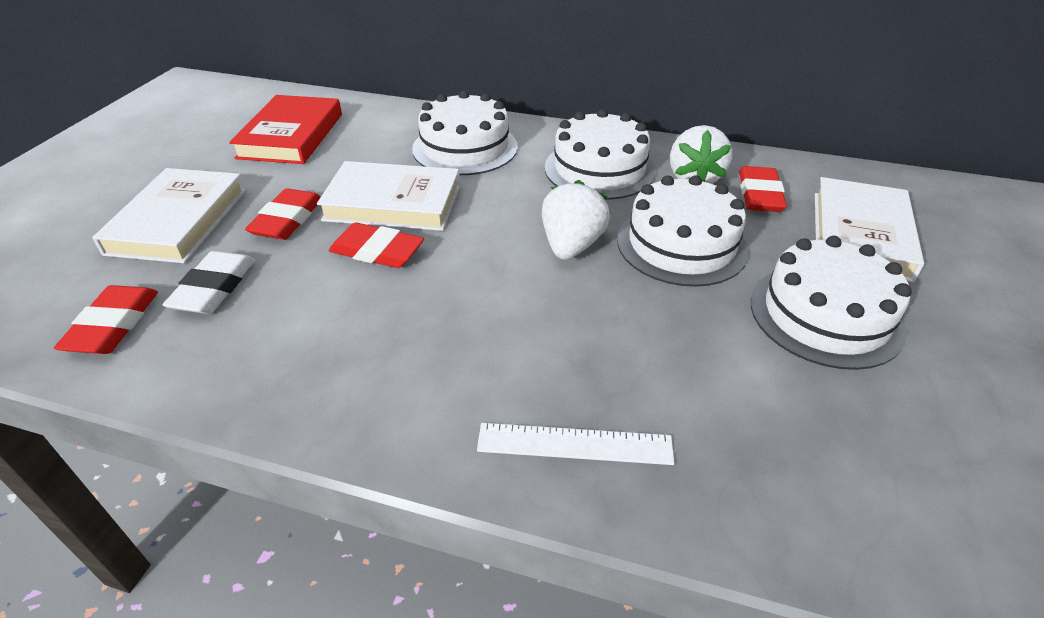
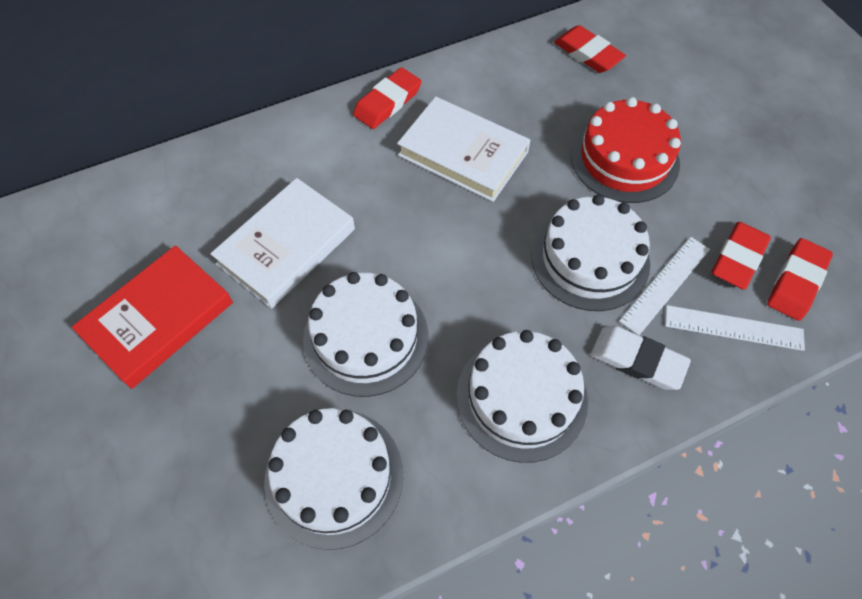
red cake: 0 -> 1
white book: 3 -> 2
white ruler: 1 -> 2
white strawberry: 2 -> 0

